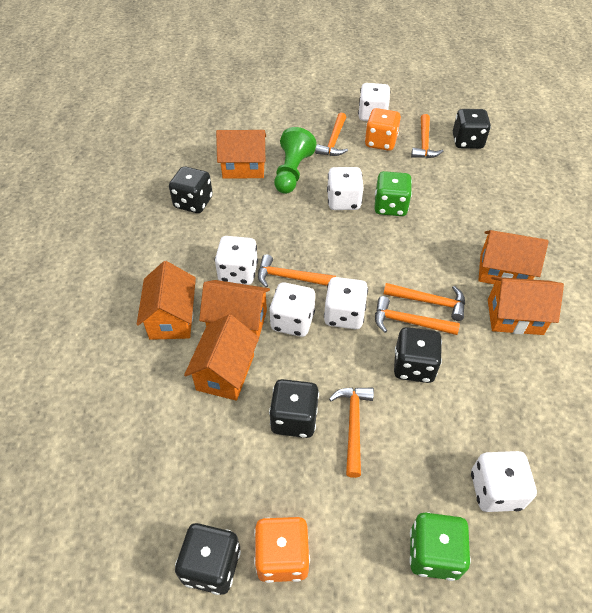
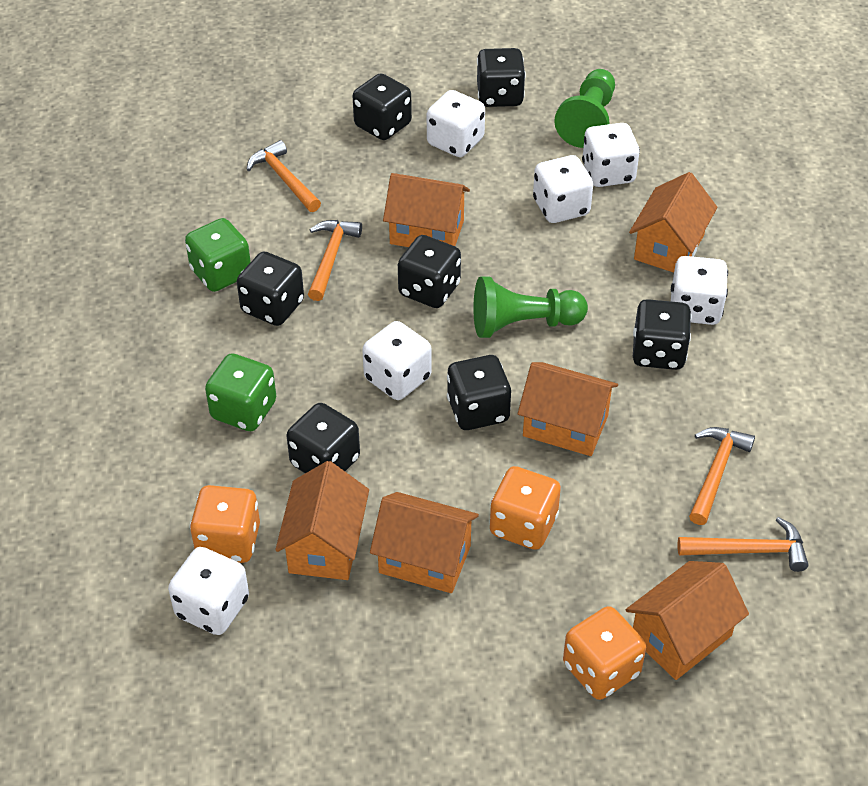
black dice: 5 -> 7
green pawn: 1 -> 2
orange dice: 2 -> 3
orange hammer: 6 -> 4

